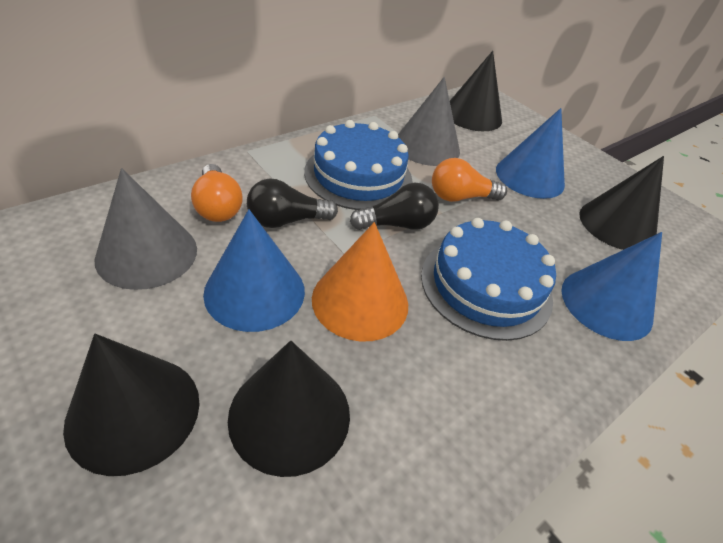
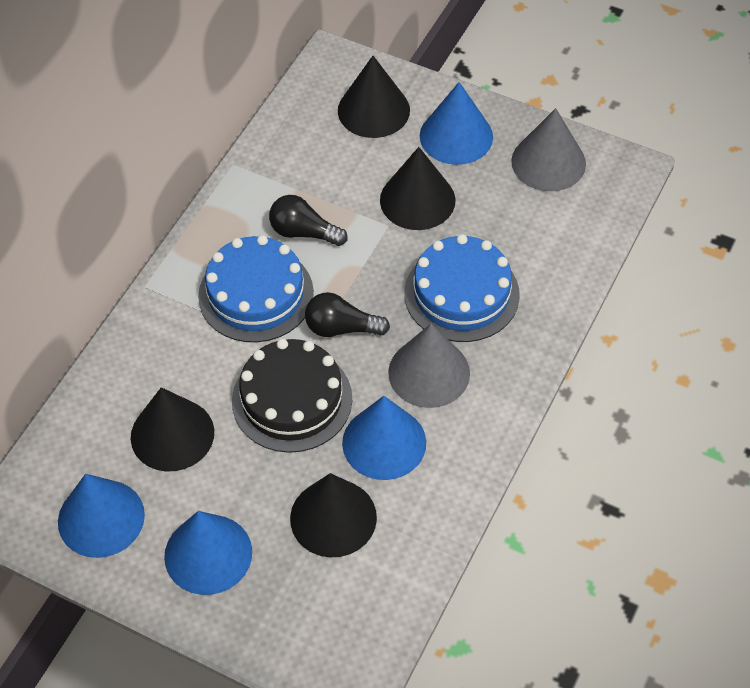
black cake: 0 -> 1
blue cone: 3 -> 4
orange cone: 1 -> 0
orange light bulb: 2 -> 0

